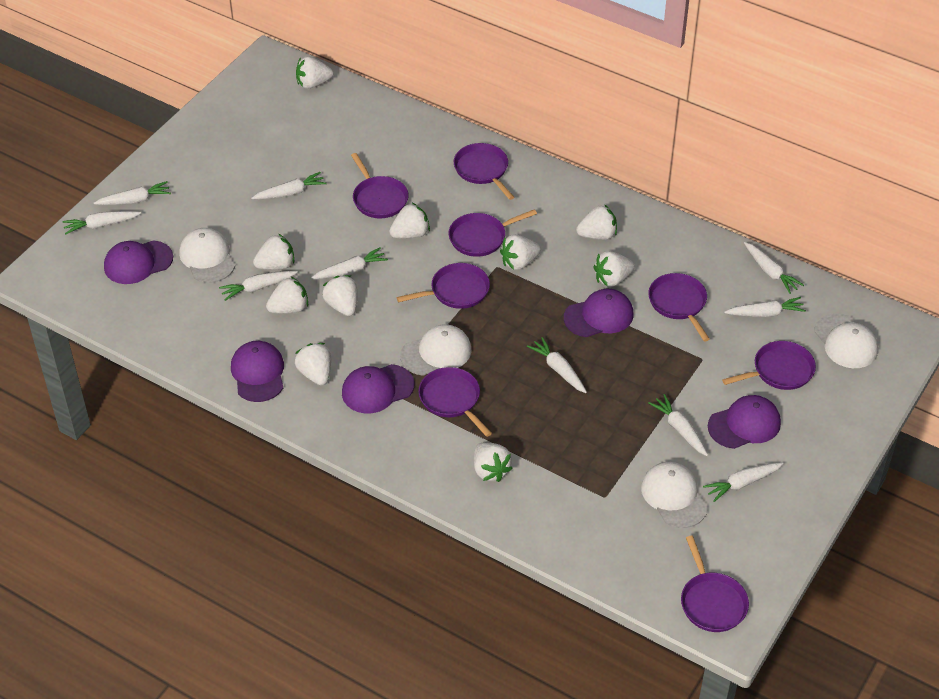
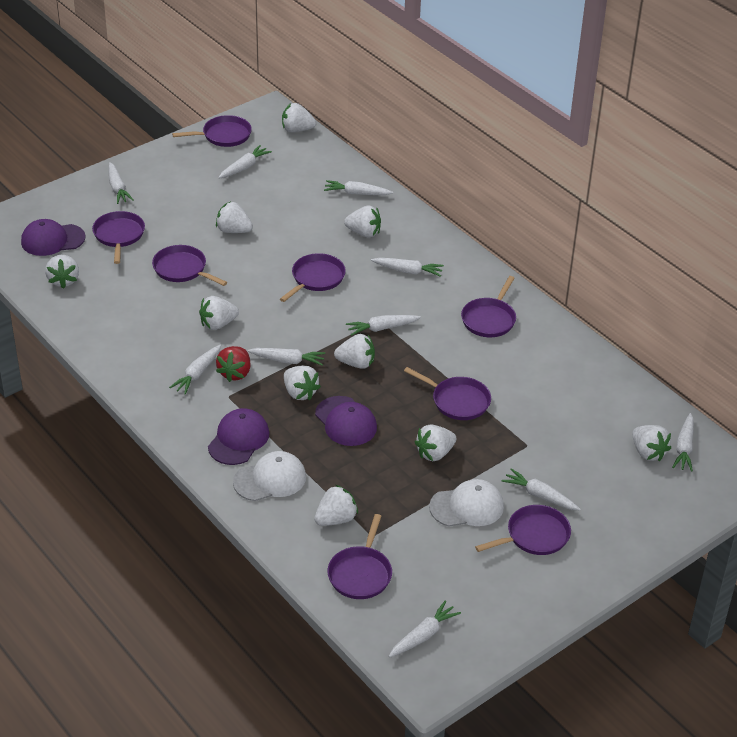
purple cap: 5 -> 3
red strawberry: 0 -> 1
white cap: 4 -> 2

